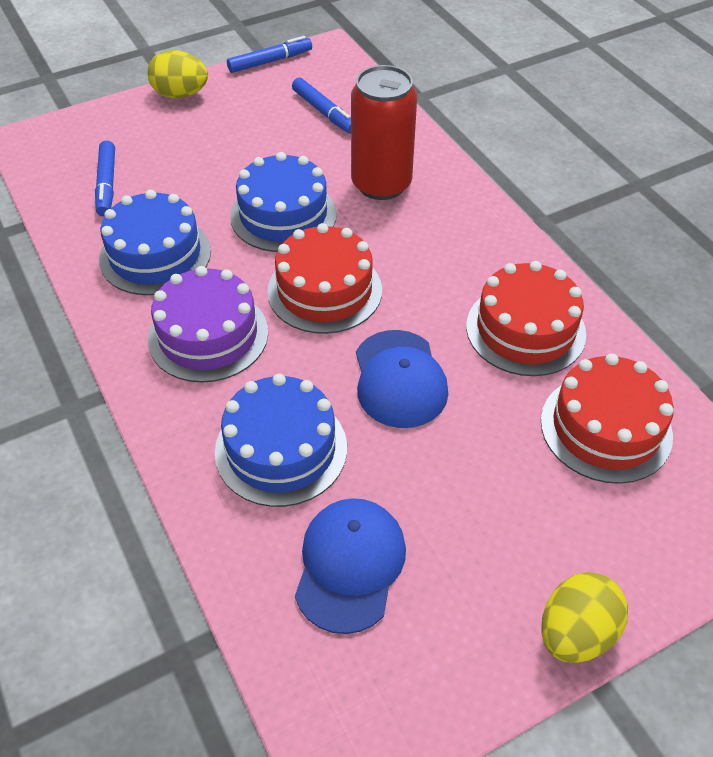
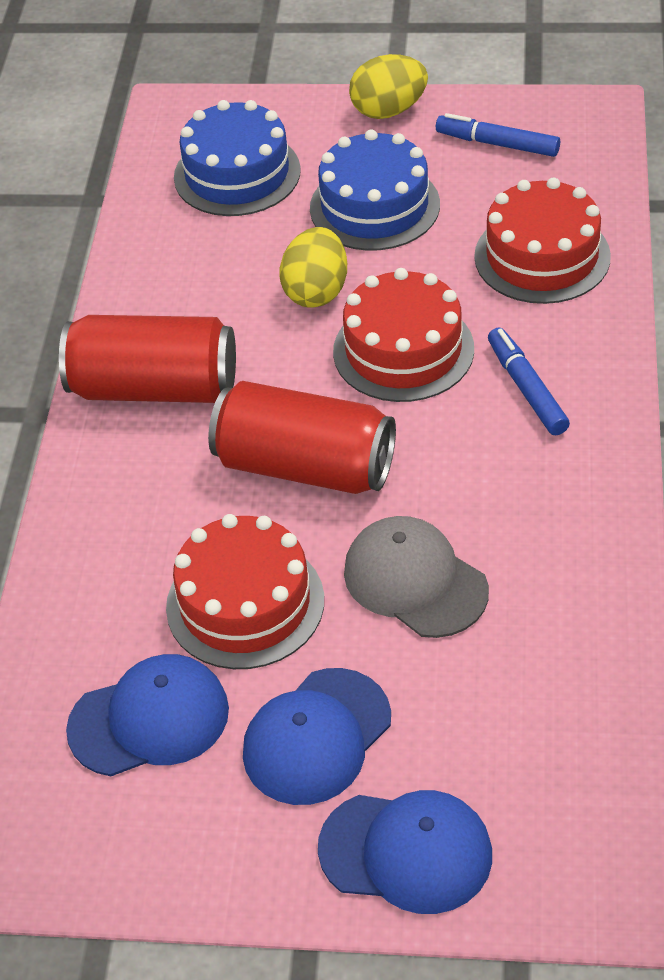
blue cake: 3 -> 2
blue cap: 2 -> 3
blue marker: 3 -> 2
grey cap: 0 -> 1
purple cake: 1 -> 0
red can: 1 -> 2

